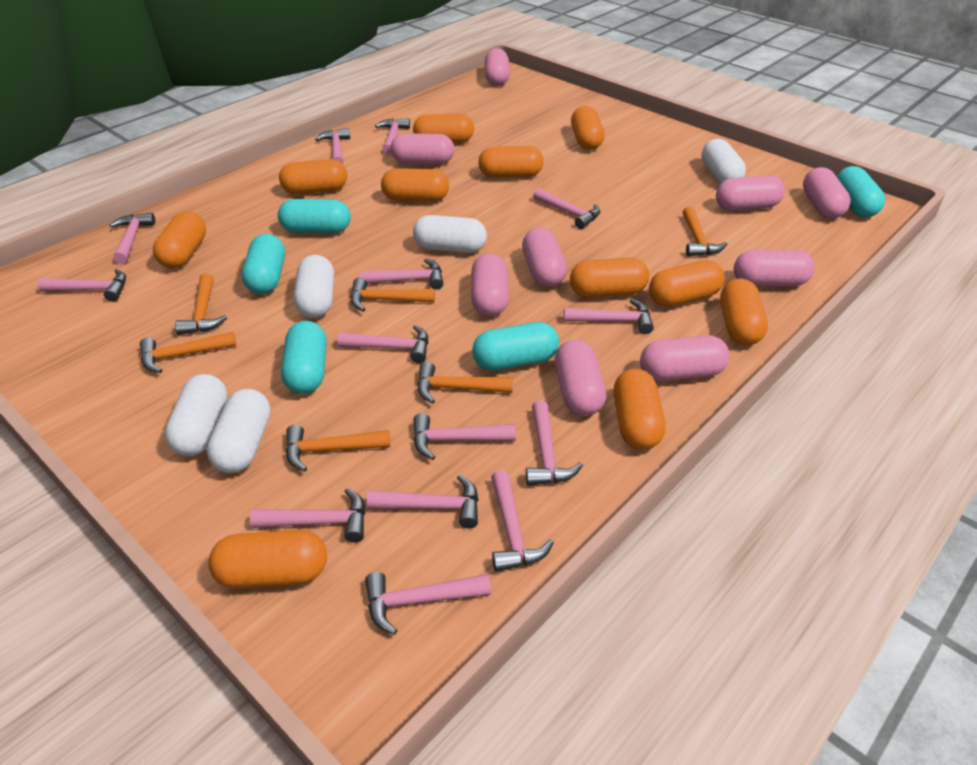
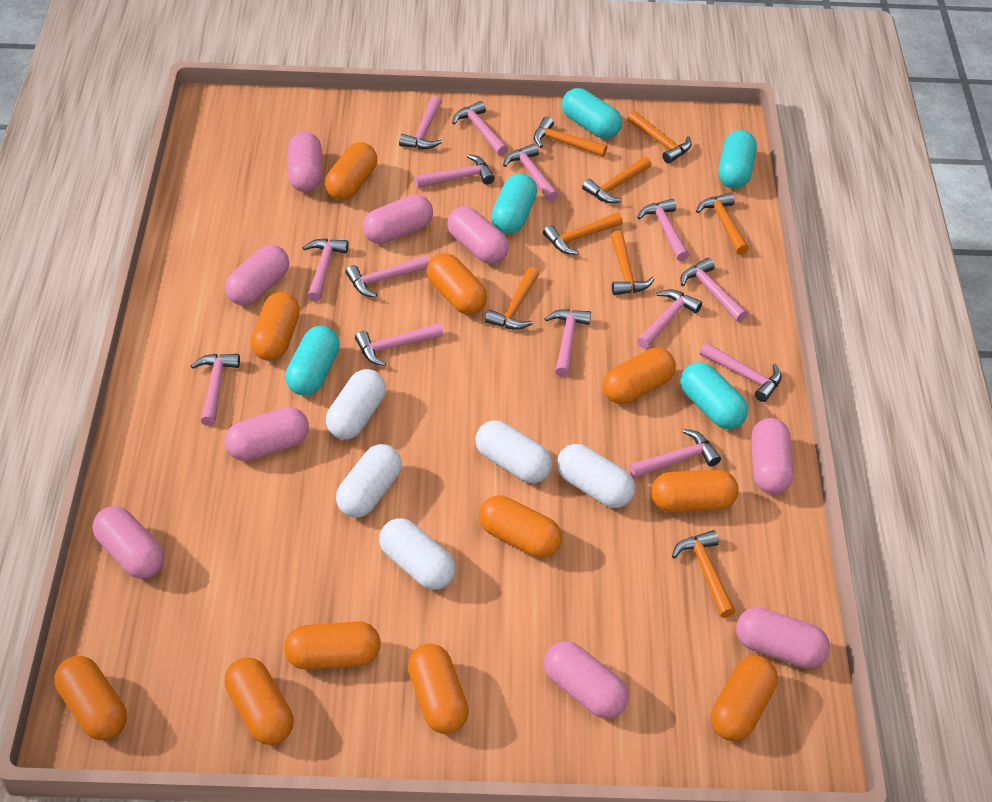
orange hammer: 6 -> 8

